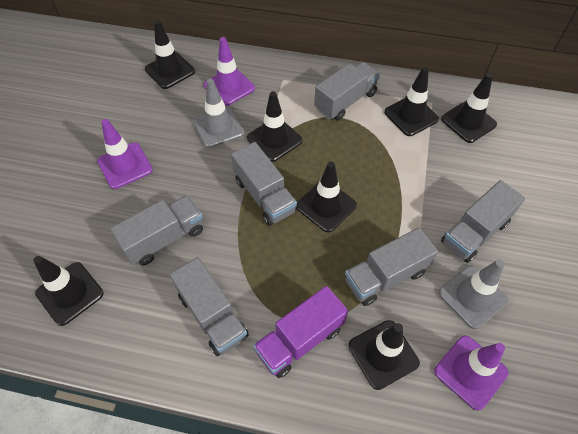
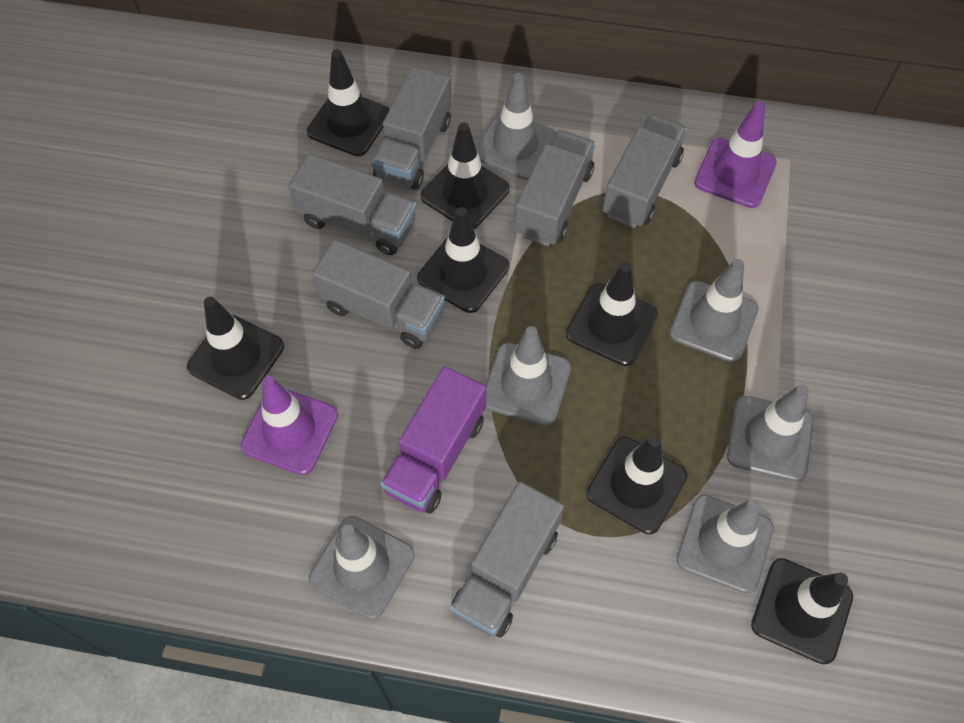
grey traffic cone: 2 -> 6
purple traffic cone: 3 -> 2

